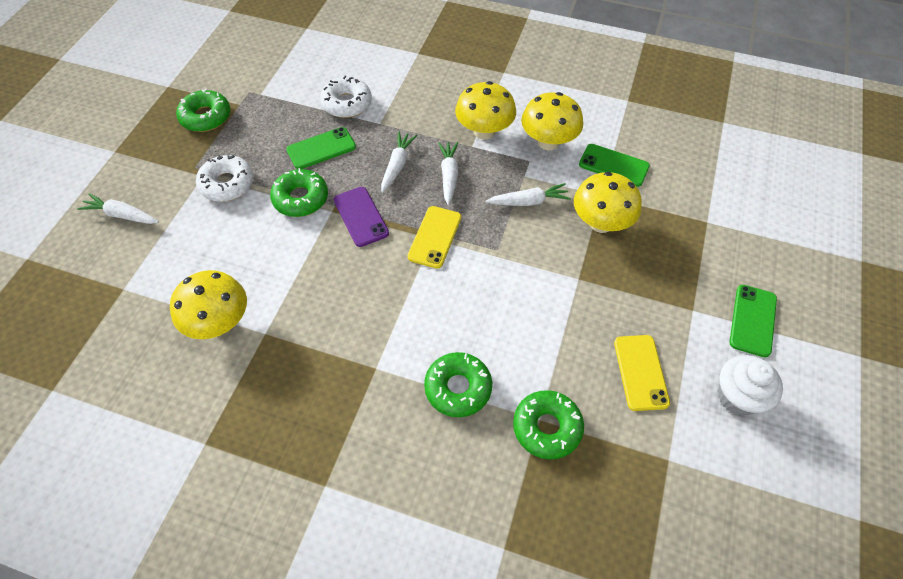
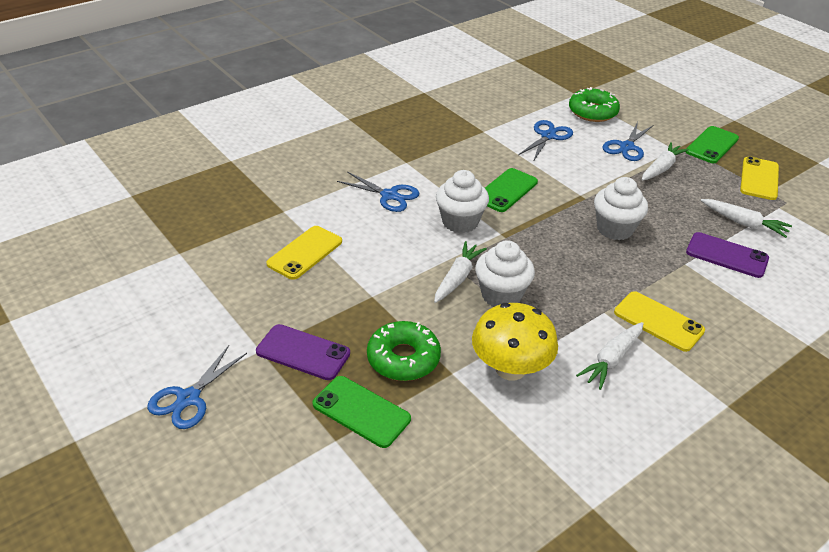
blue scissors: 0 -> 4
green donut: 4 -> 2
purple phone: 1 -> 2
white cupcake: 1 -> 3
white donut: 2 -> 0
yellow mushroom: 4 -> 1
yellow phone: 2 -> 3

